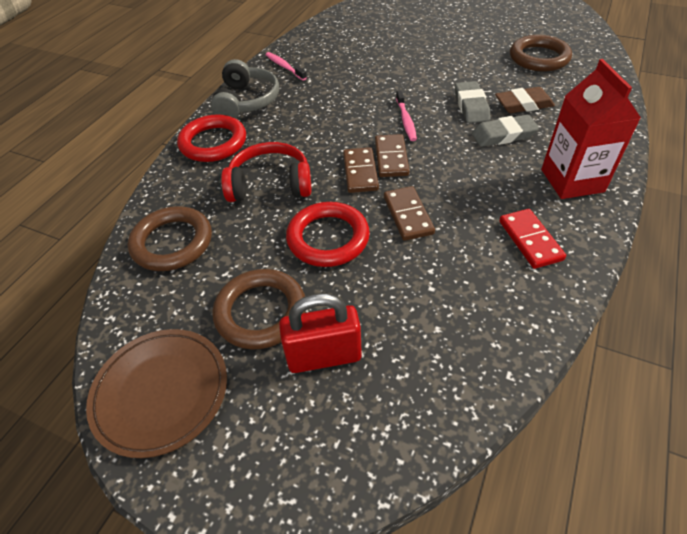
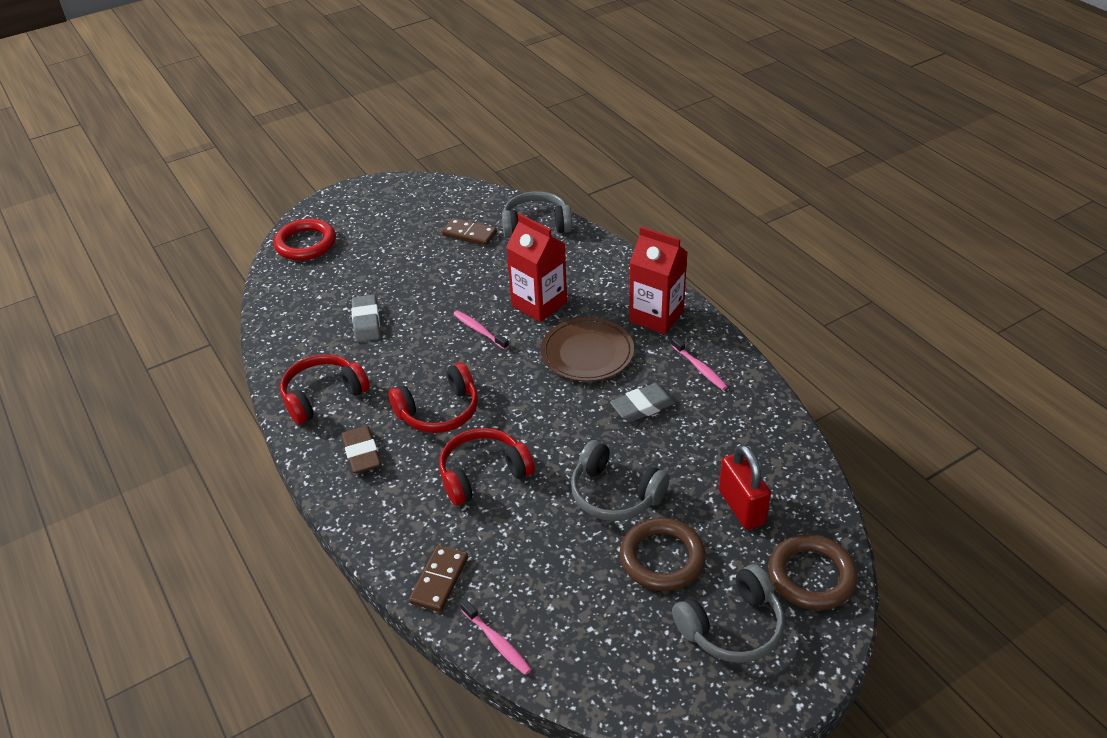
brown domino: 3 -> 2
brown ring: 3 -> 2
grey headphones: 1 -> 3
pink toothbrush: 2 -> 3
red carton: 1 -> 2
red domino: 1 -> 0
red headphones: 1 -> 3
red ring: 2 -> 1

